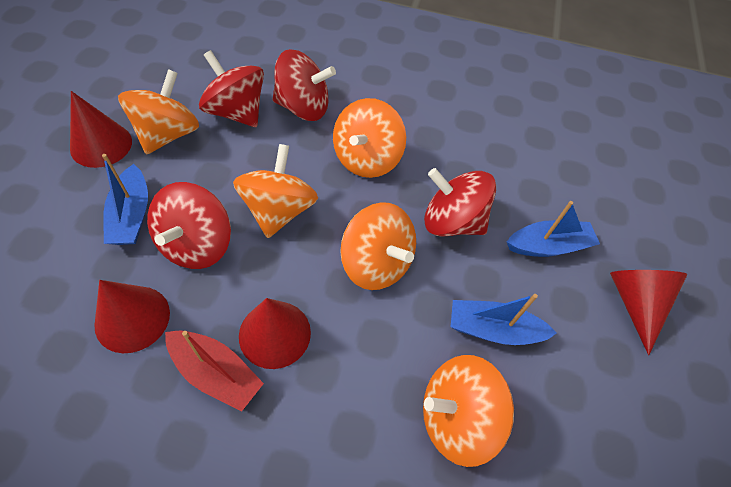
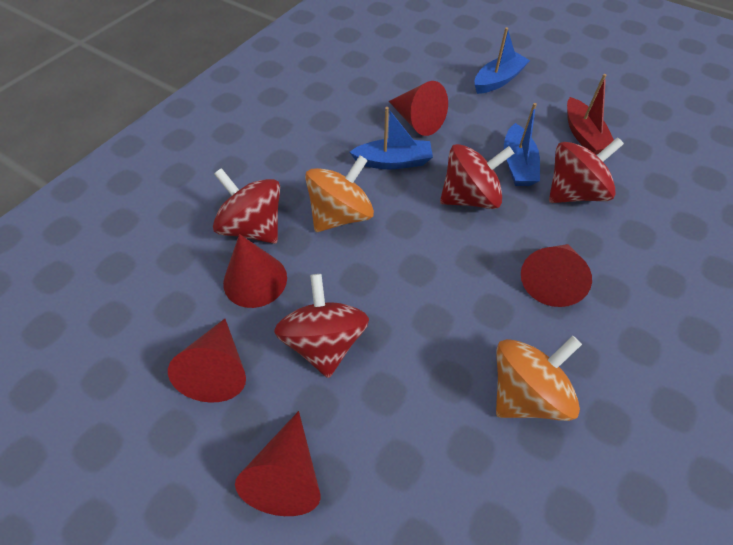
orange spinning top: 5 -> 2
red cone: 4 -> 5

